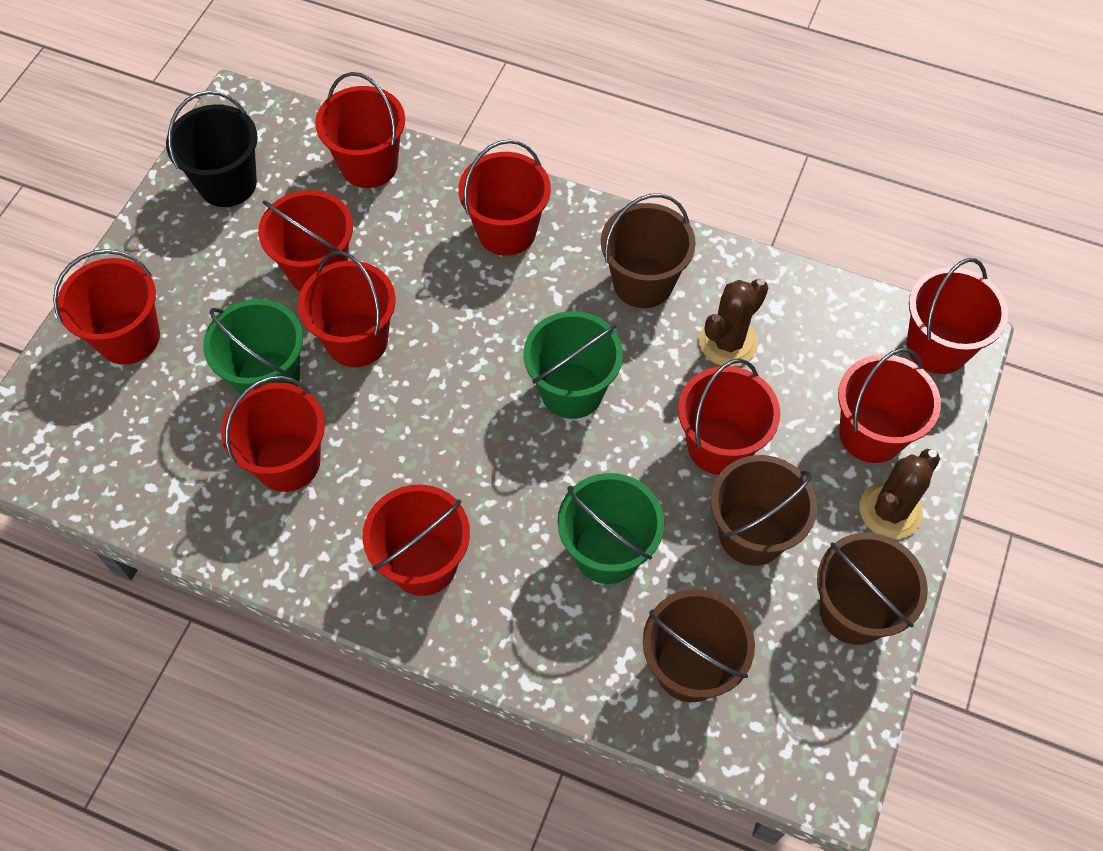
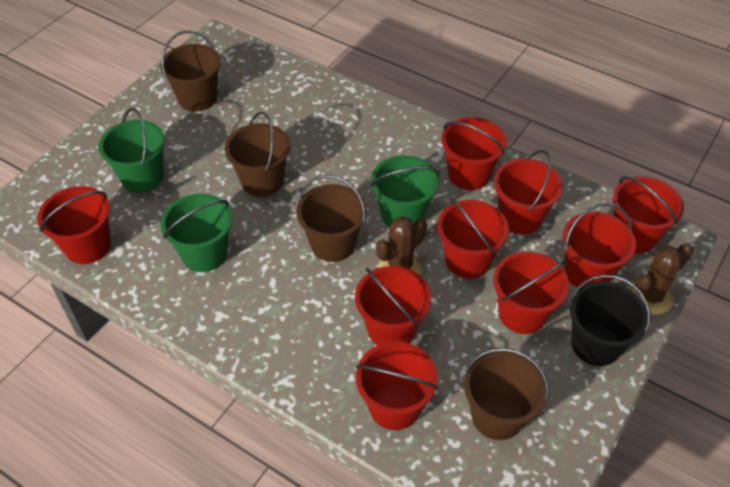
red bucket: 10 -> 9

